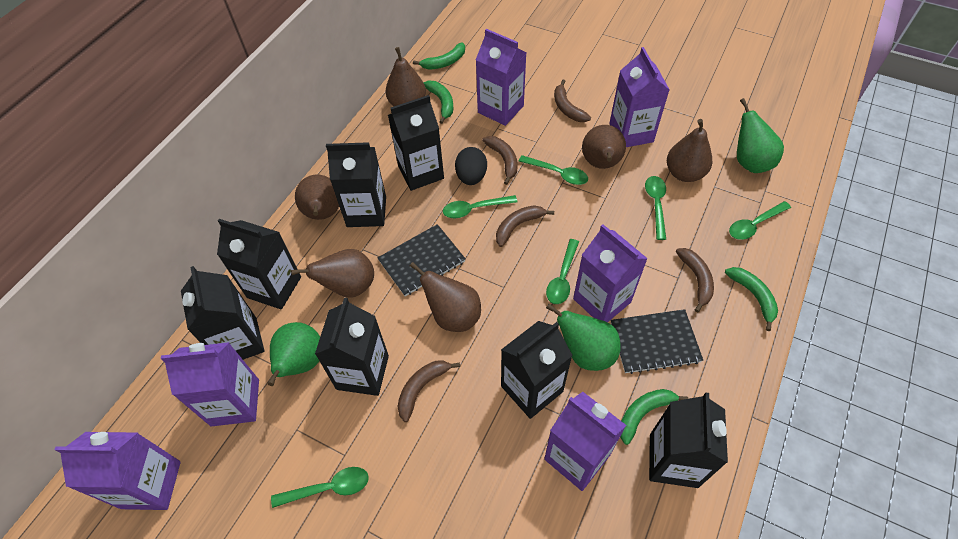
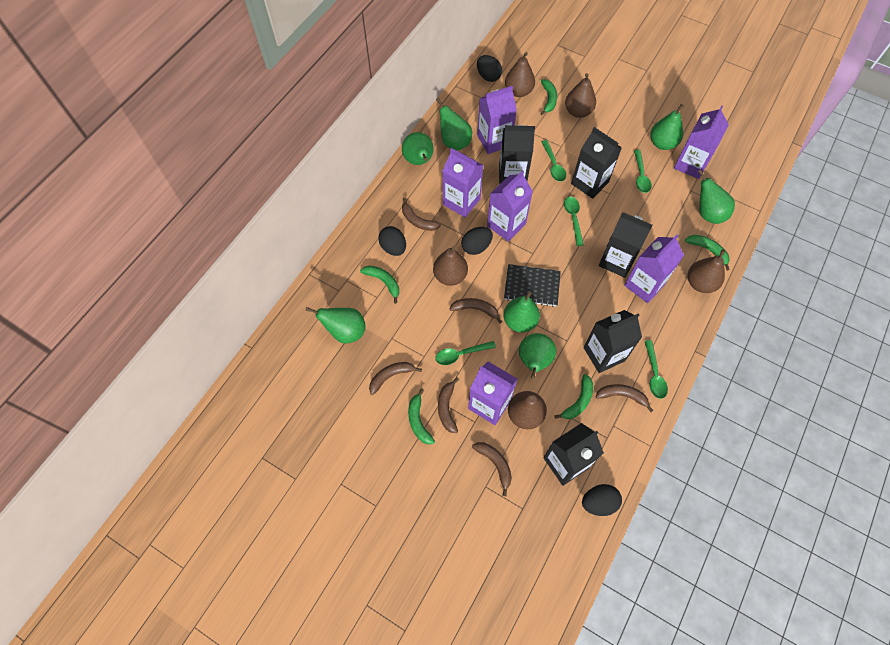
black carton: 7 -> 5
black egg: 1 -> 4
black notebook: 2 -> 1
brown banana: 5 -> 6
brown pear: 6 -> 5
green banana: 4 -> 5
green pear: 3 -> 7
green spoon: 6 -> 5

